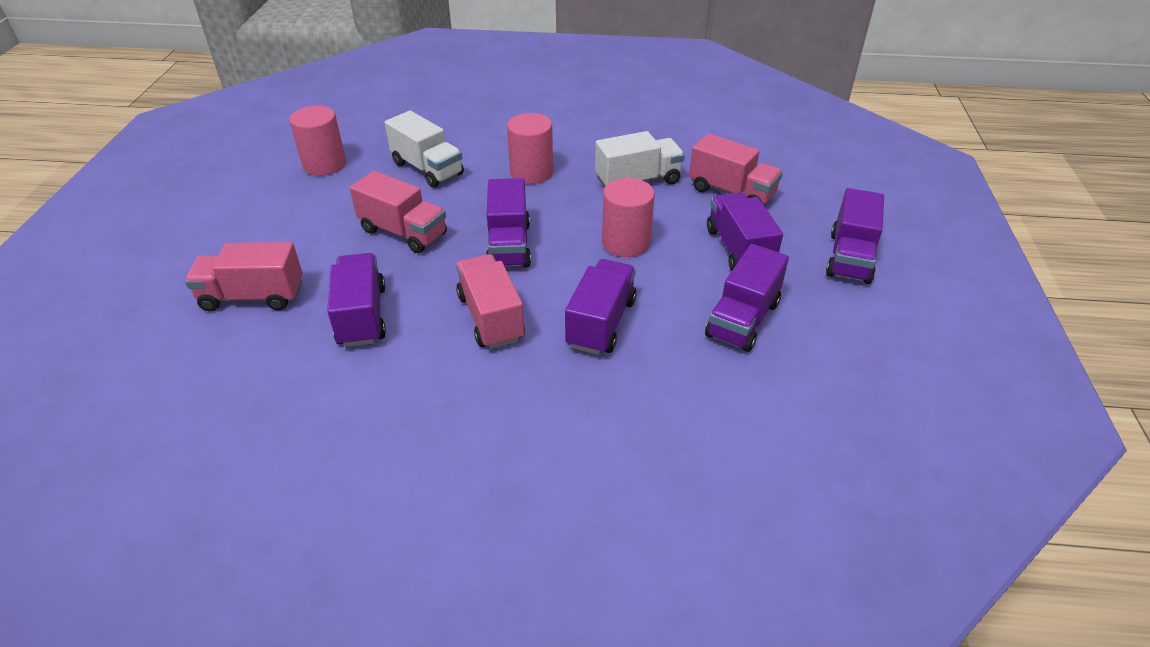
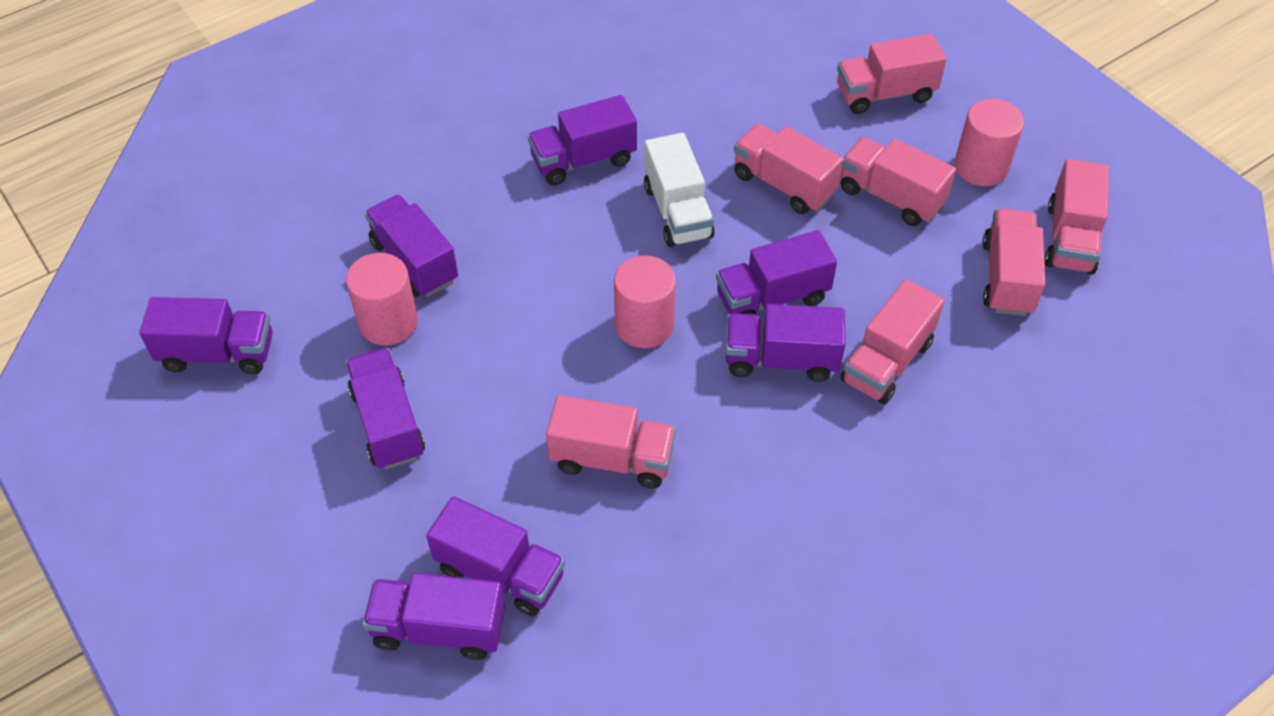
pink truck: 4 -> 7
purple truck: 6 -> 8
white truck: 2 -> 1

